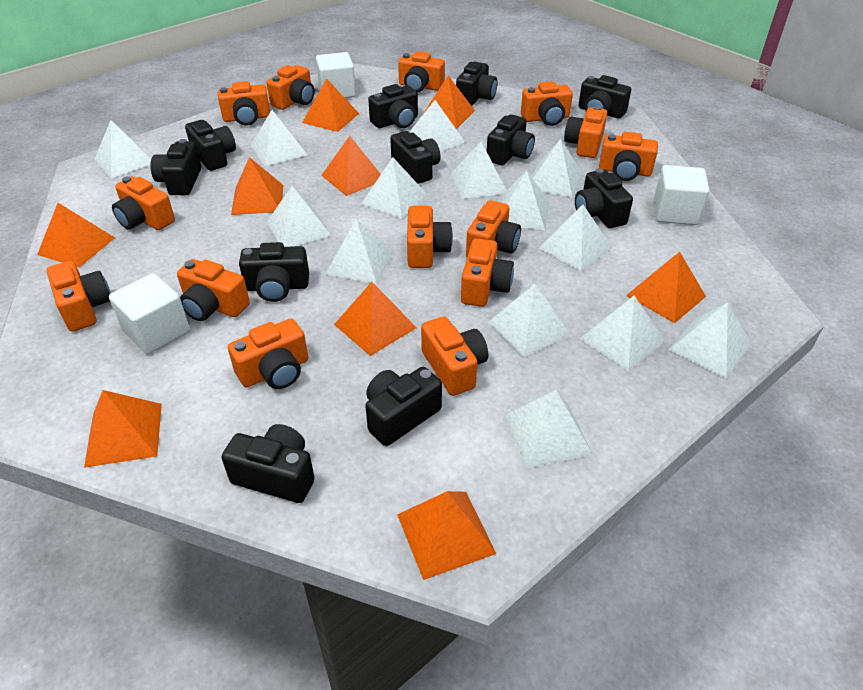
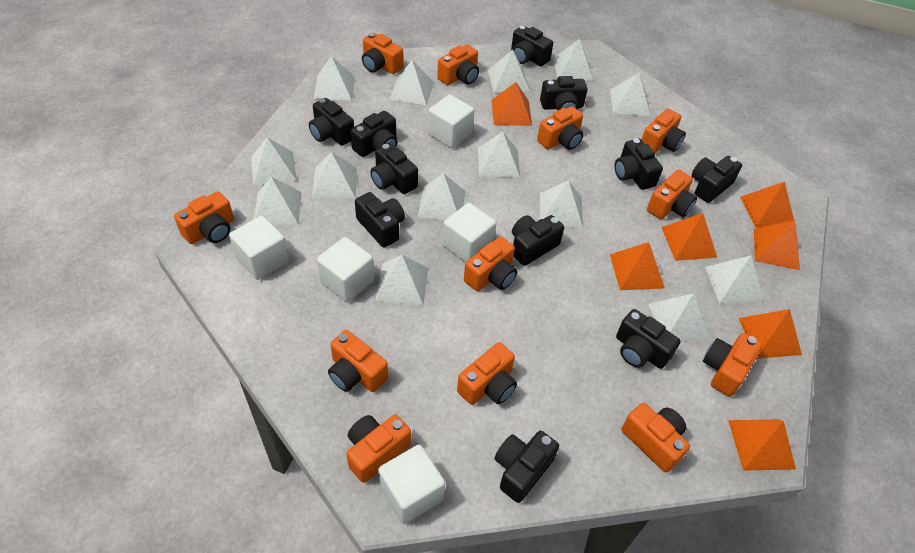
orange camera: 14 -> 12
orange pyramid: 9 -> 7
white cube: 3 -> 5

